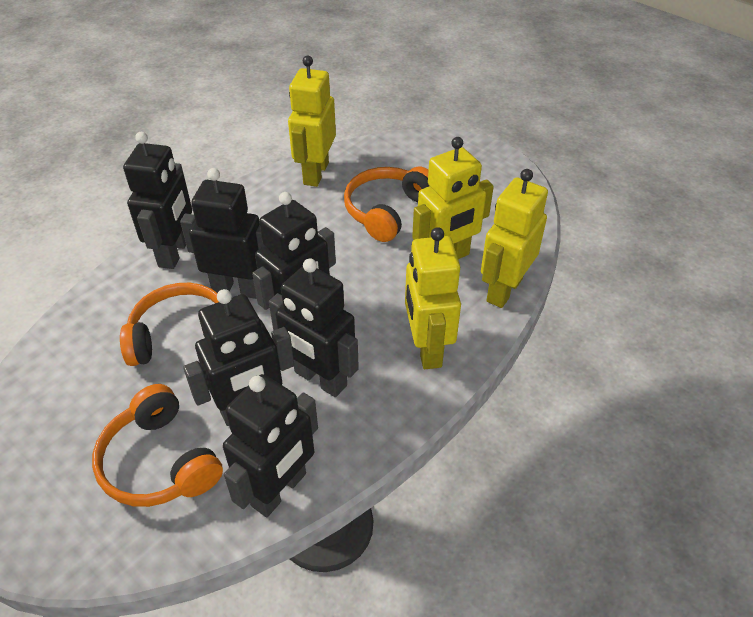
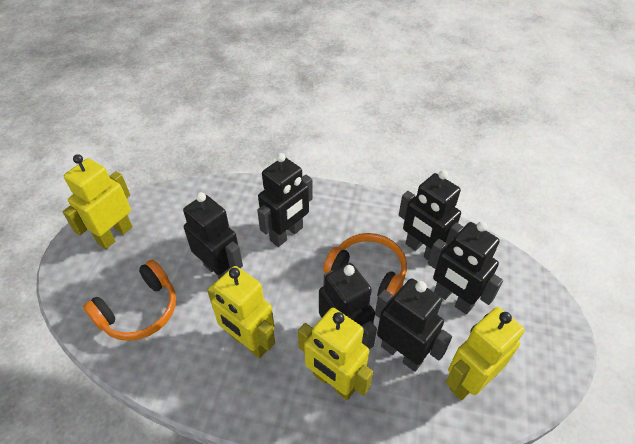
orange headphones: 3 -> 2

